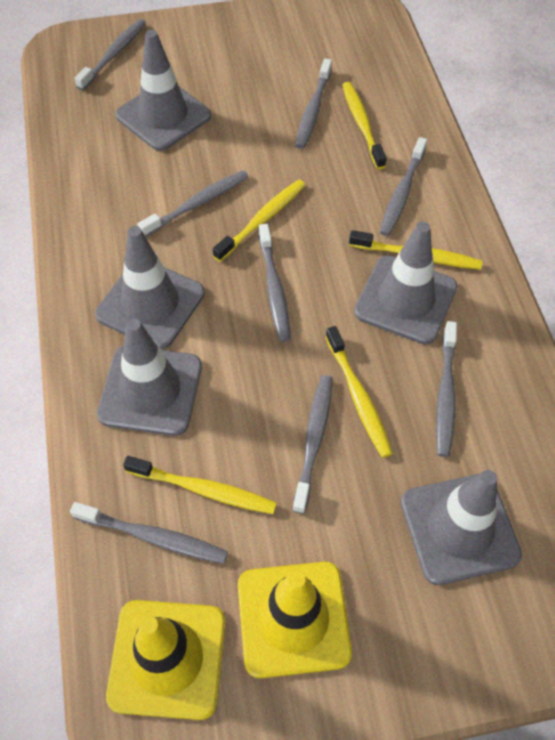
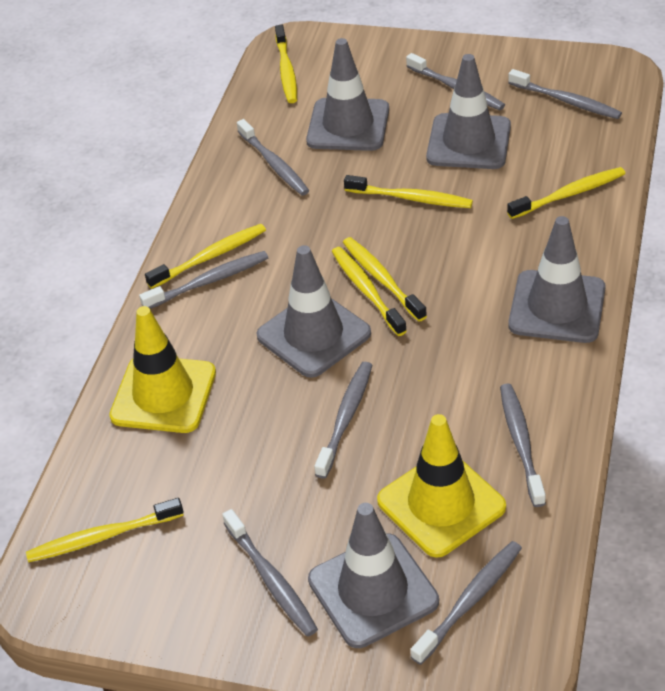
yellow toothbrush: 5 -> 7

